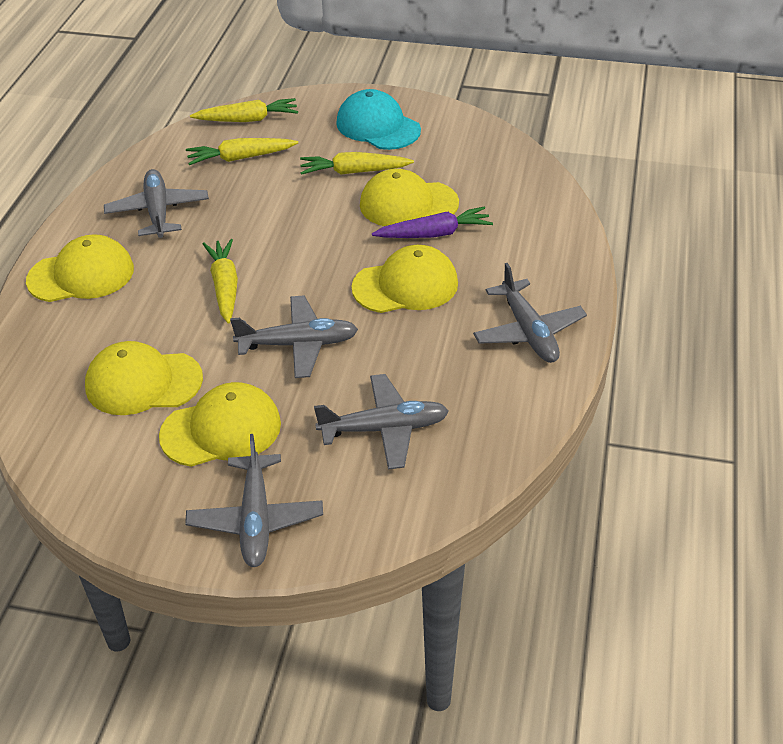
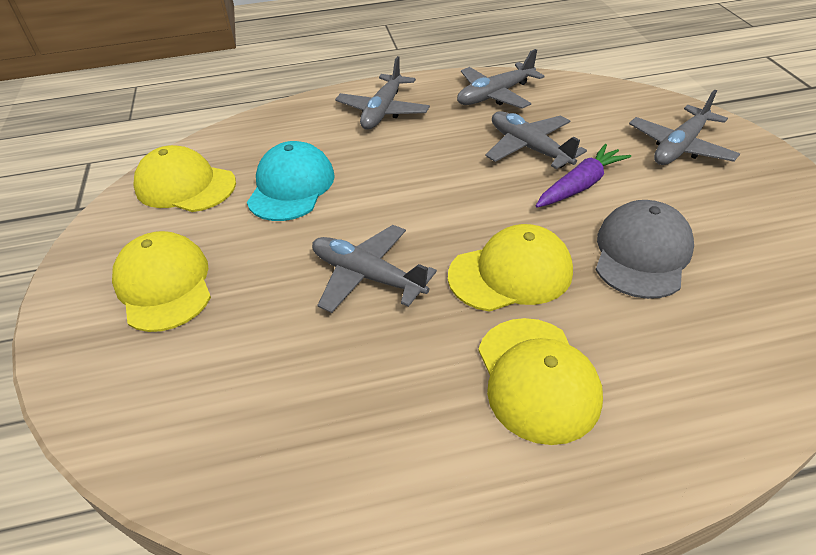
grey cap: 0 -> 1
yellow cap: 5 -> 4
yellow carrot: 4 -> 0

